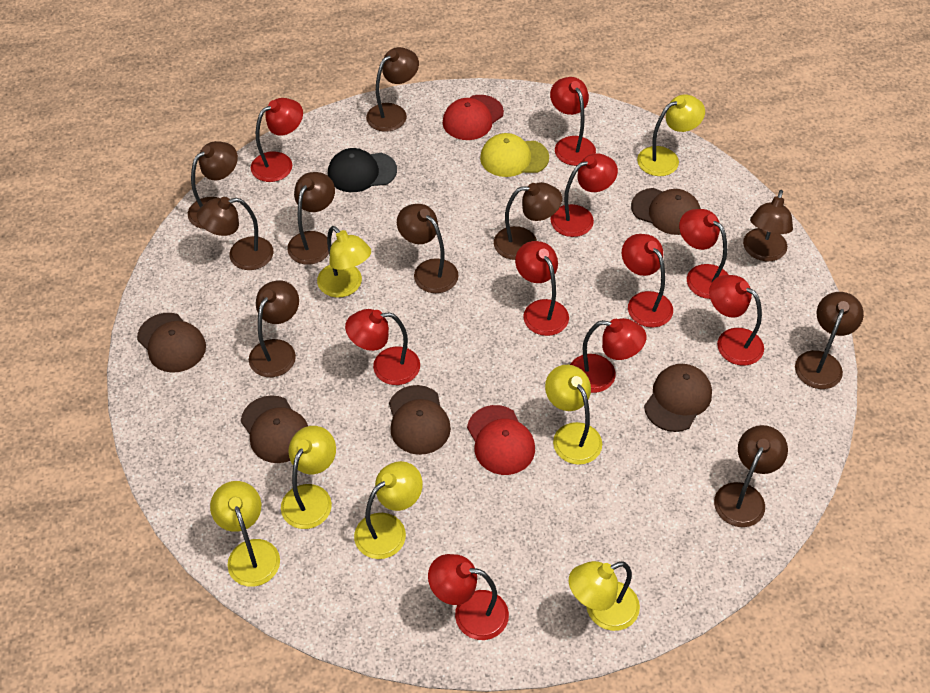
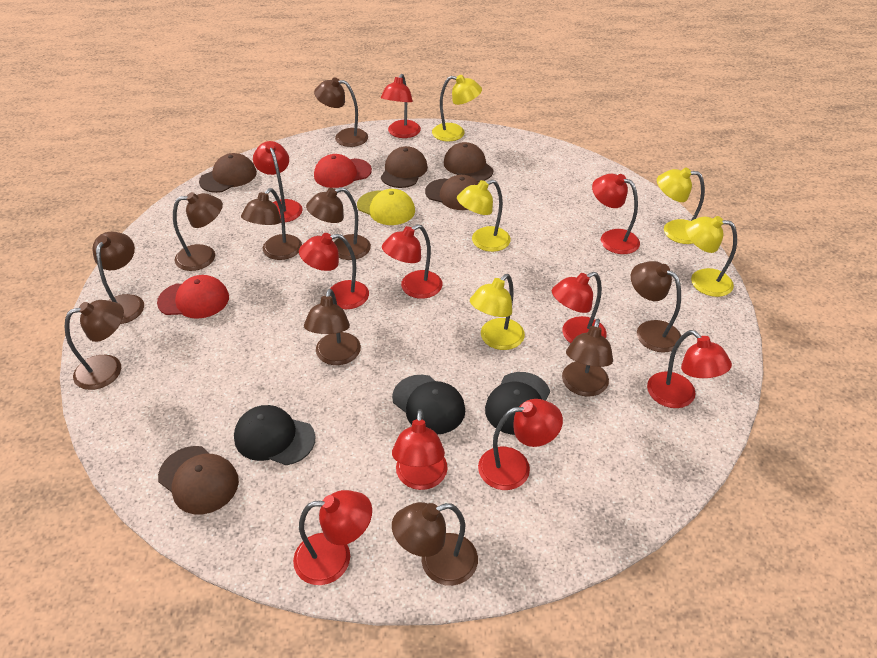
black cap: 1 -> 3
yellow lamp: 7 -> 5

